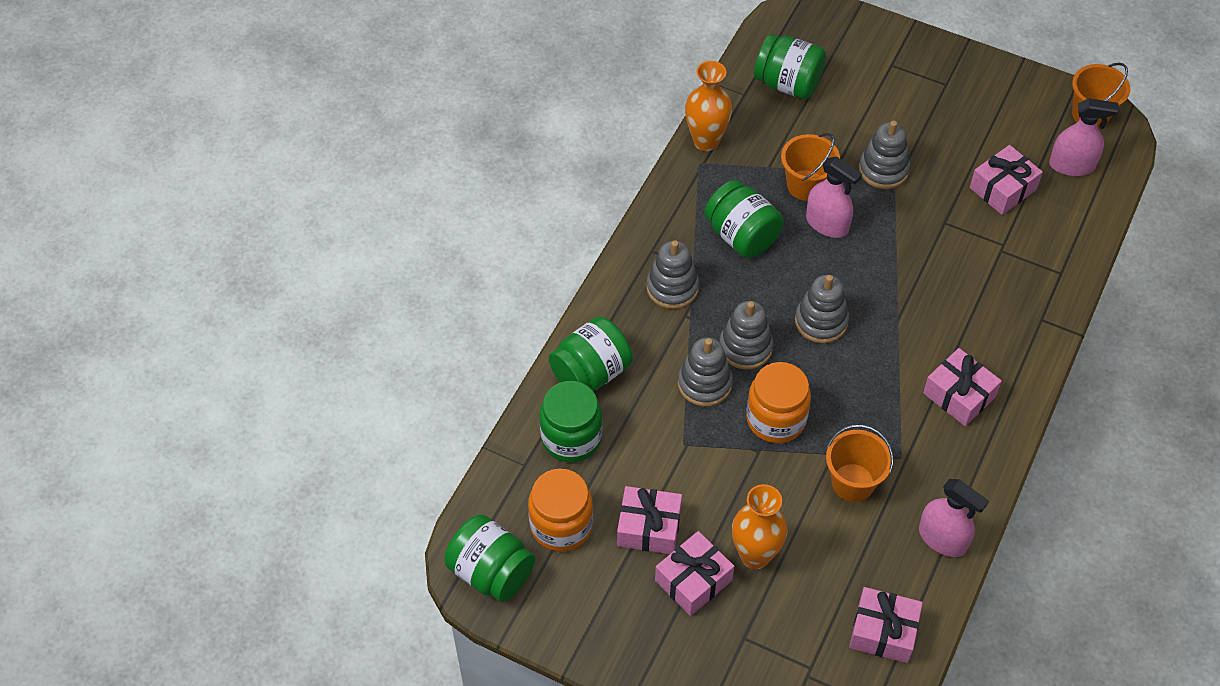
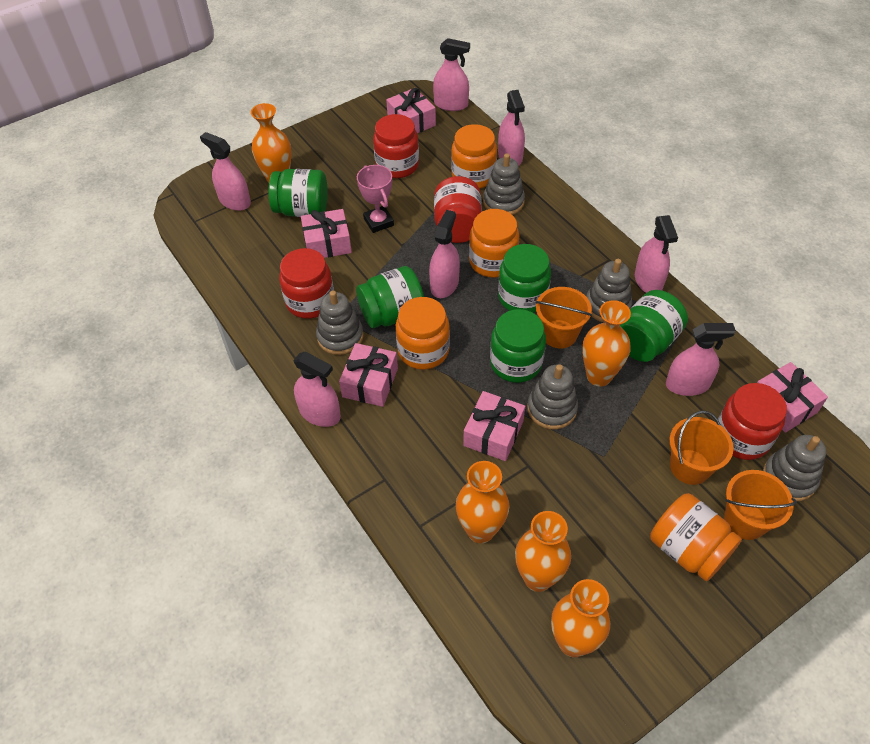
orange jar: 2 -> 4
orange vase: 2 -> 5
pink spray bottle: 3 -> 7
pink trophy: 0 -> 1
red jar: 0 -> 4

